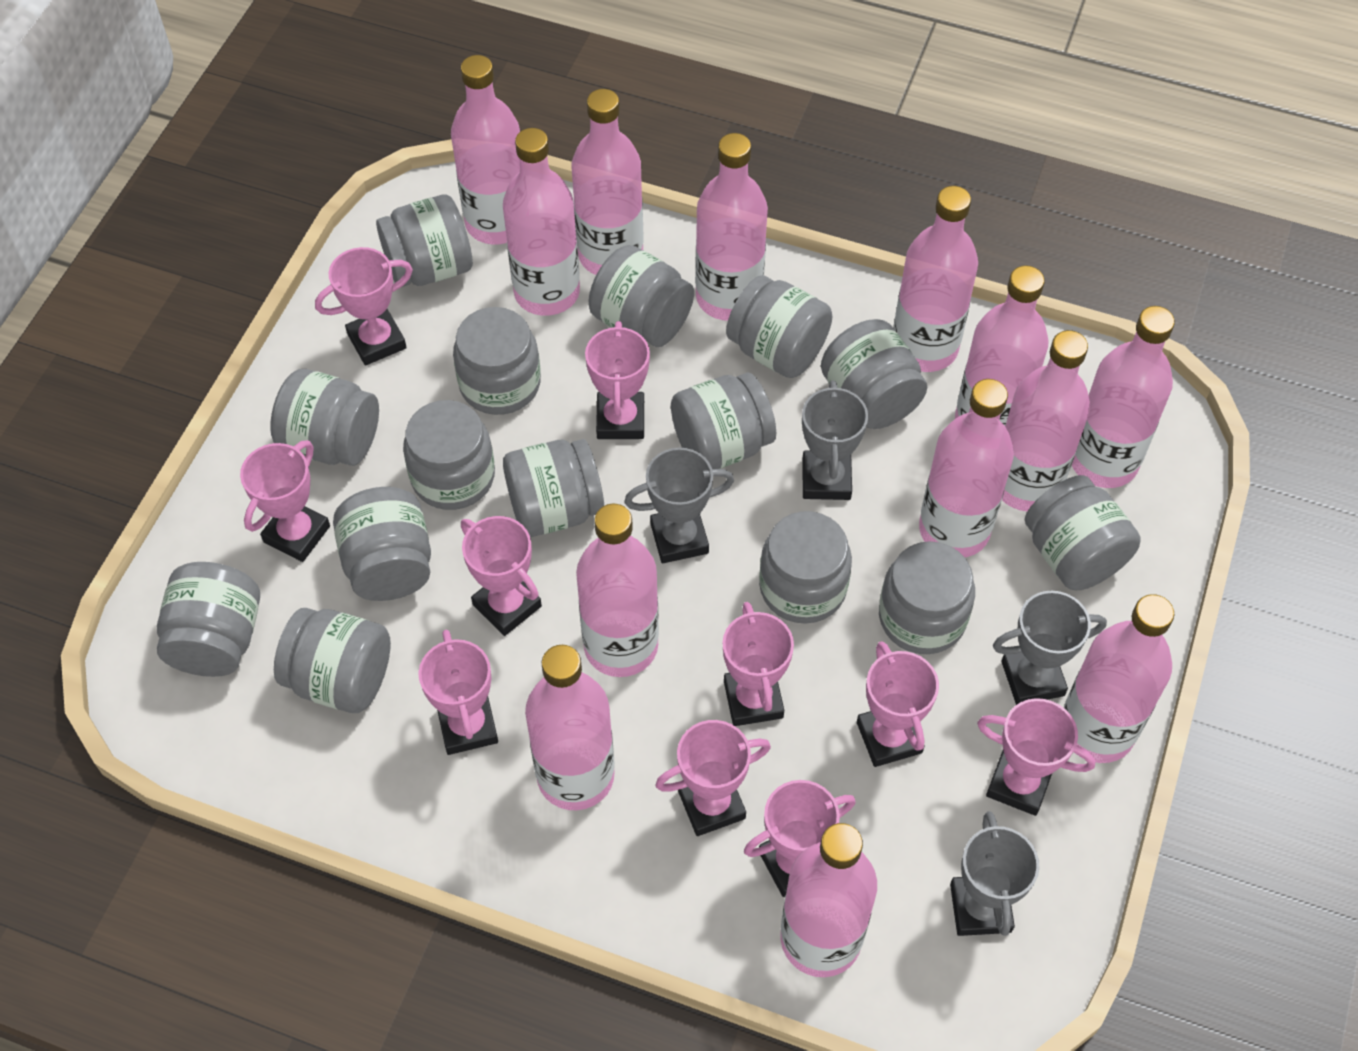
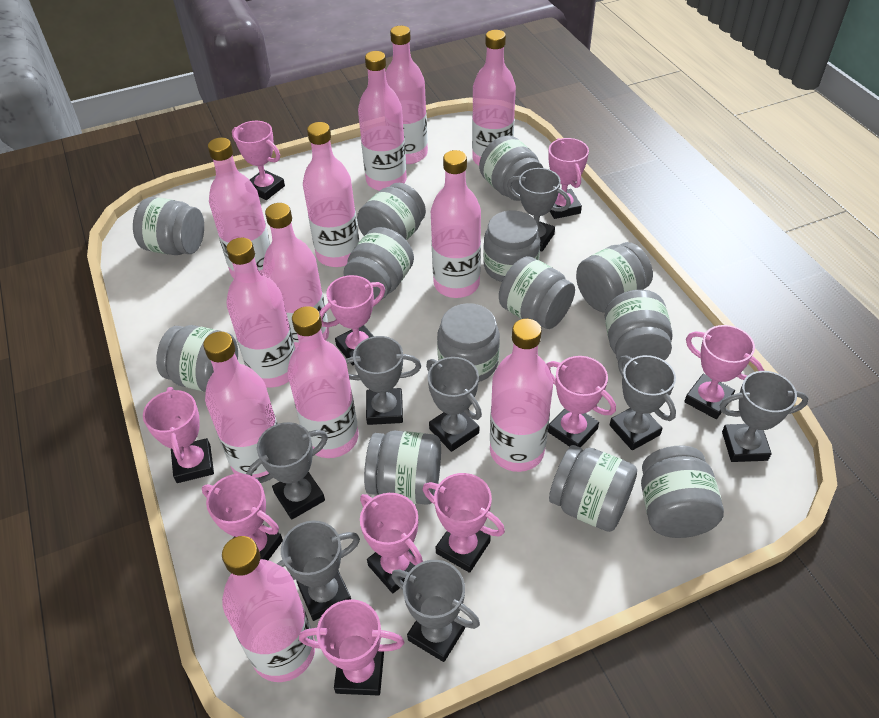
grey jar: 15 -> 13
grey trophy: 4 -> 8
pink bottle: 13 -> 12

